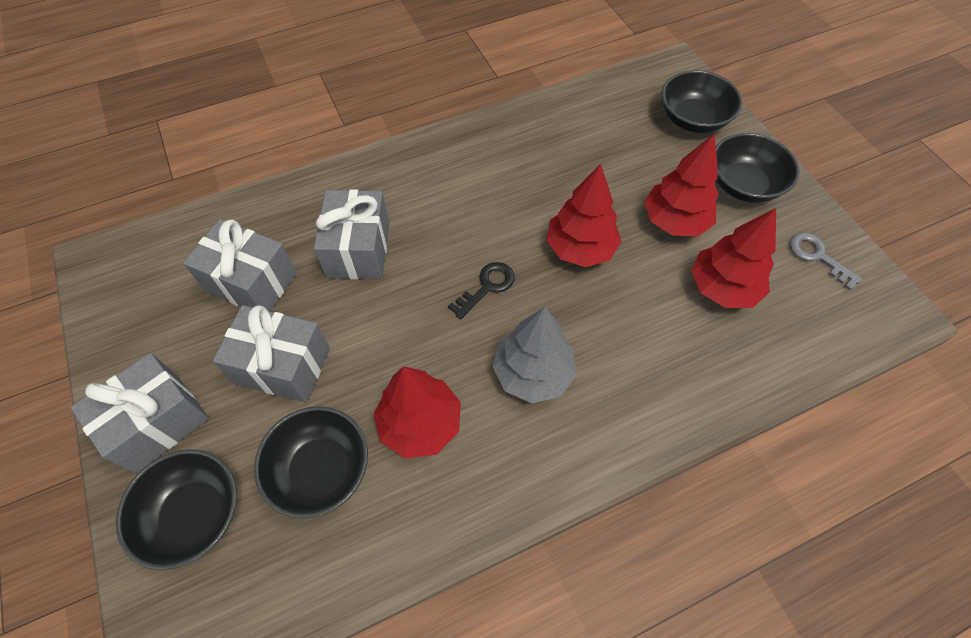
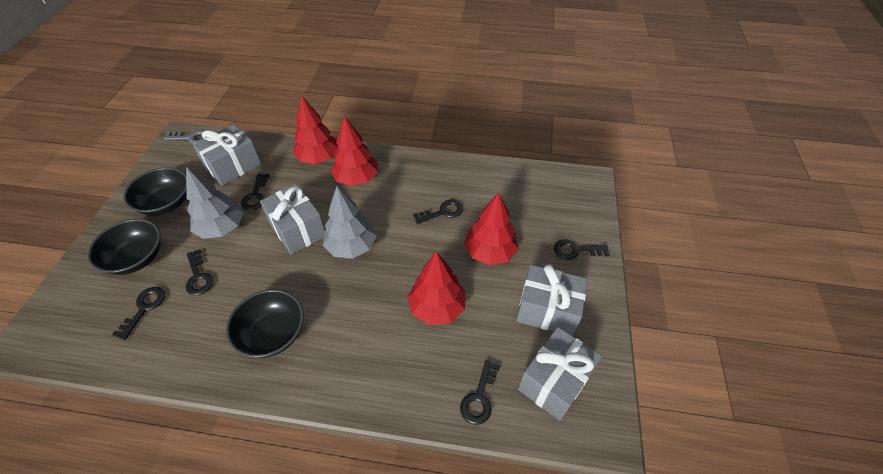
black bowl: 4 -> 3
black key: 1 -> 6
grey tree: 1 -> 2

